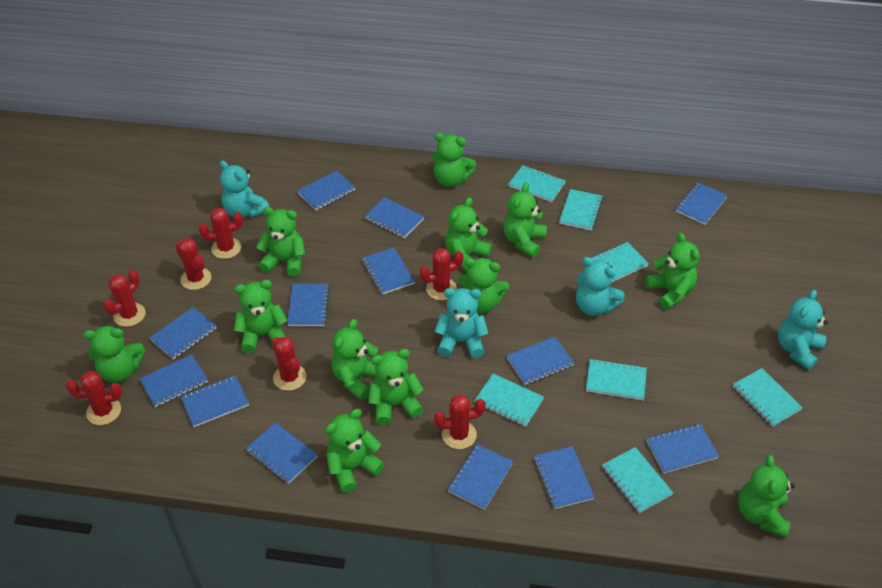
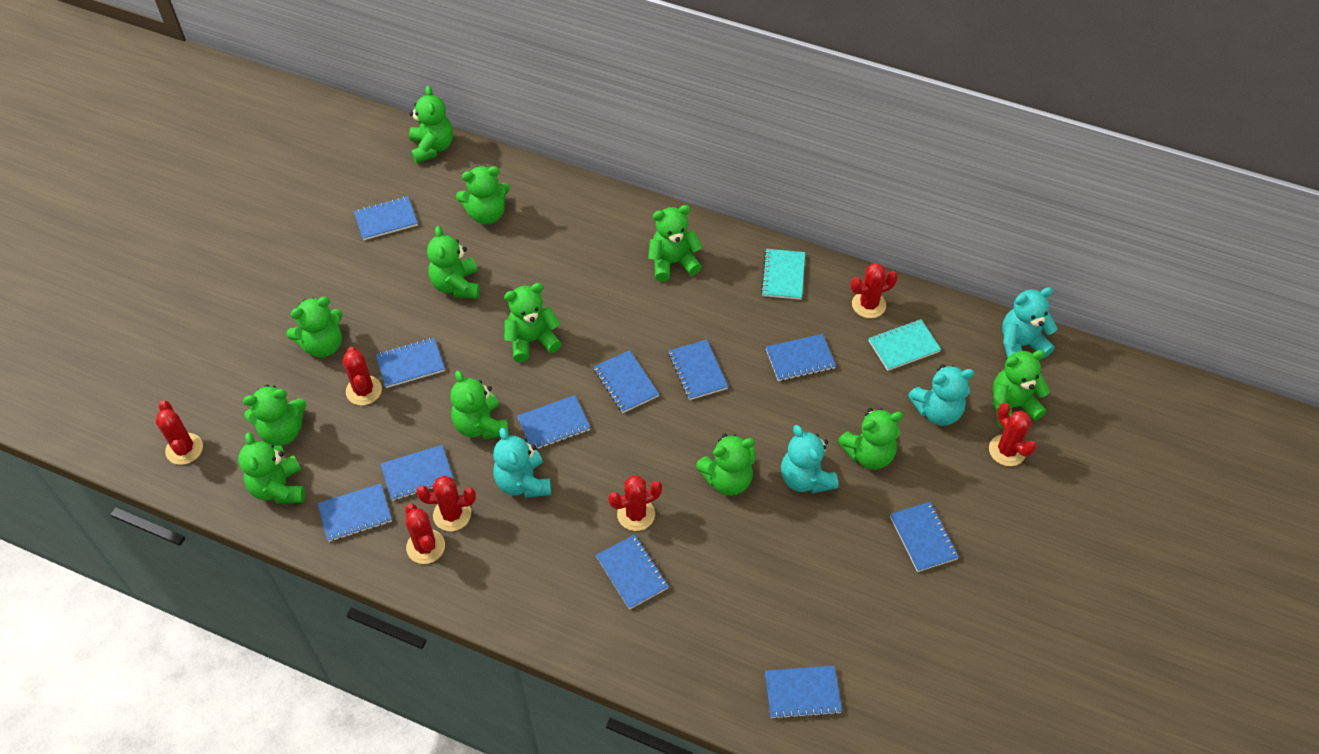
blue notebook: 13 -> 11
turquoise notebook: 7 -> 2

